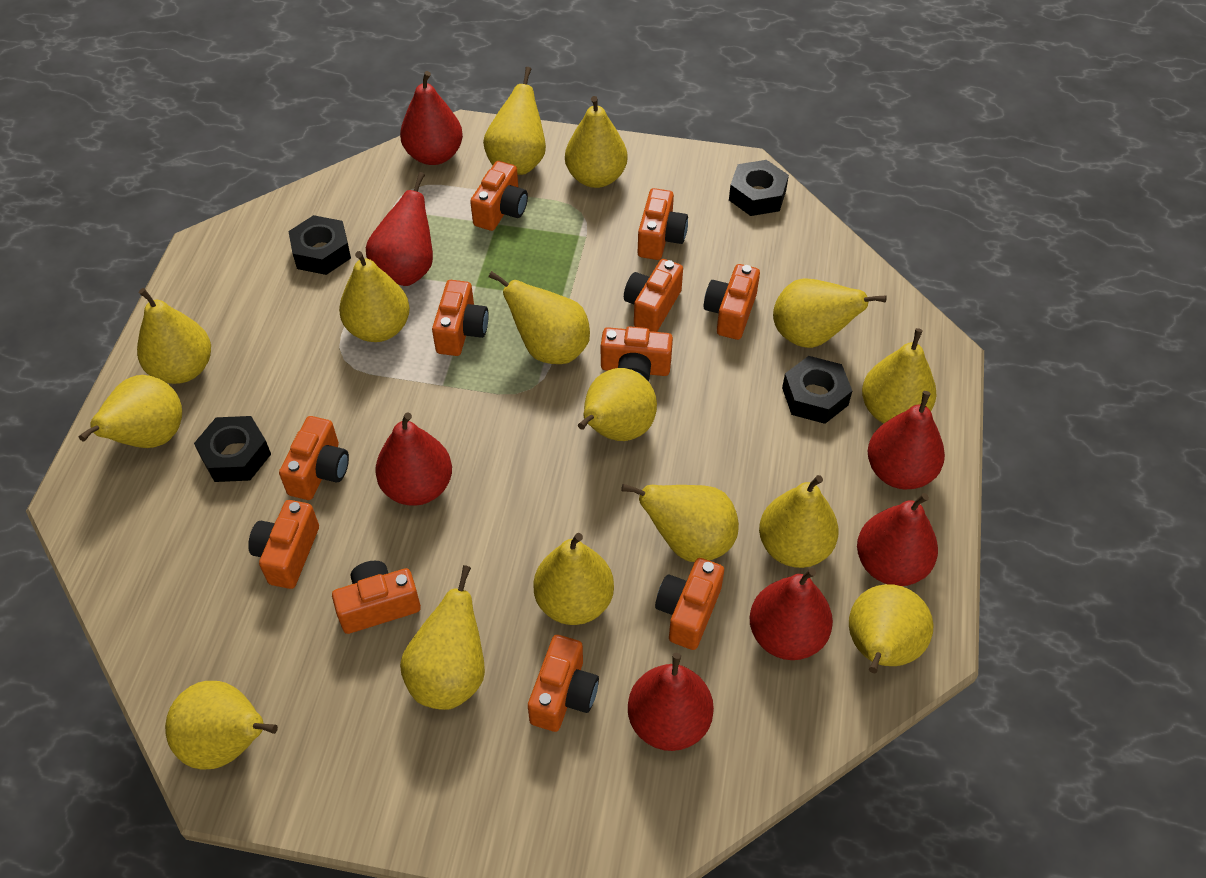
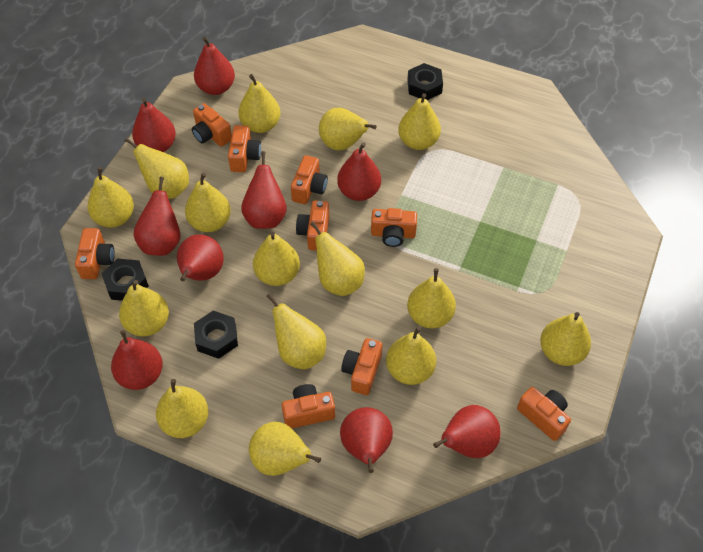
black nut: 4 -> 3
orange camera: 11 -> 9
red pear: 7 -> 9

